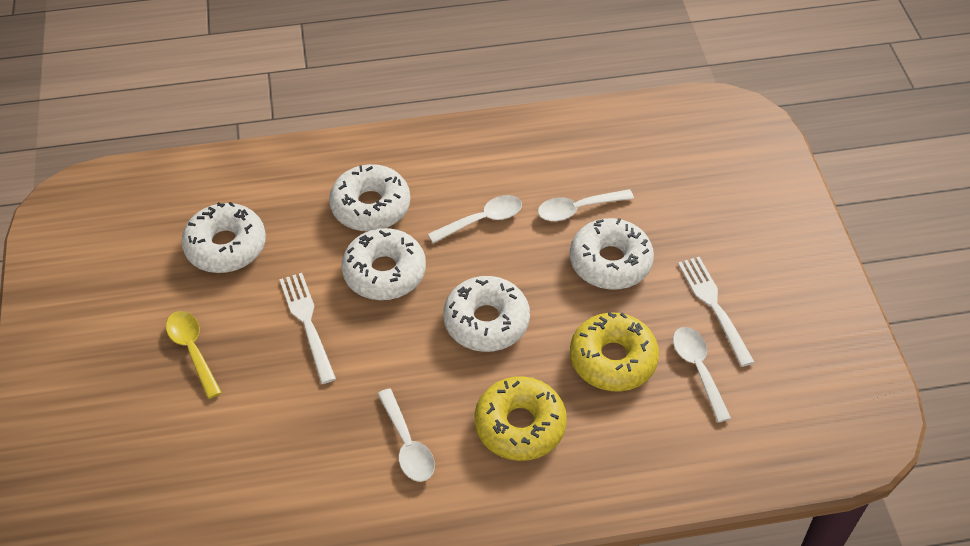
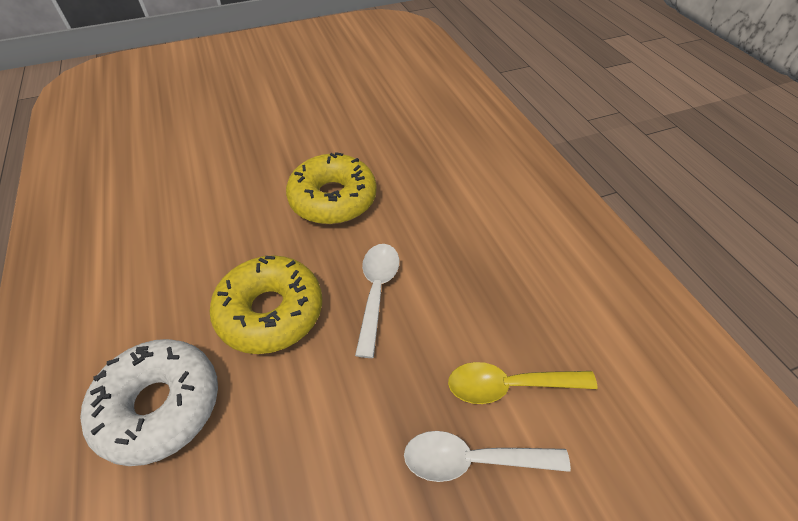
white donut: 5 -> 1
white fork: 2 -> 0
white spoon: 4 -> 2

